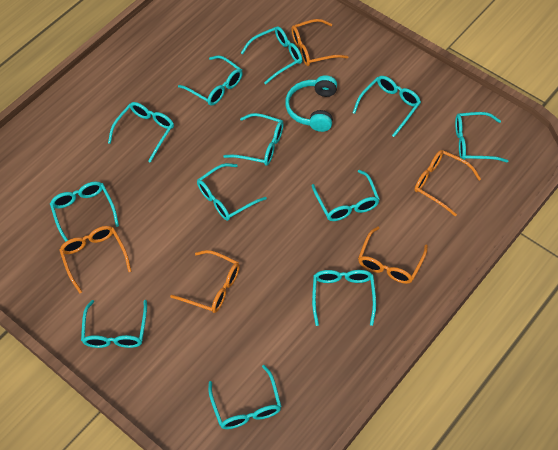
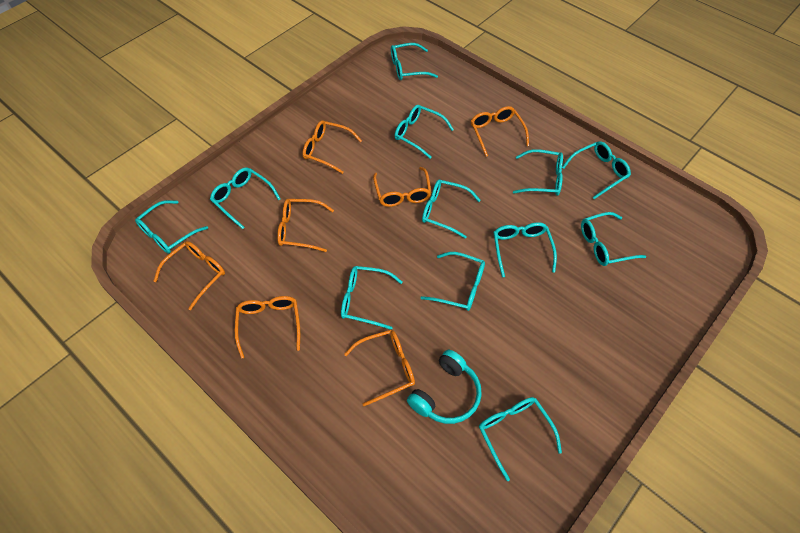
orange glasses: 5 -> 7

